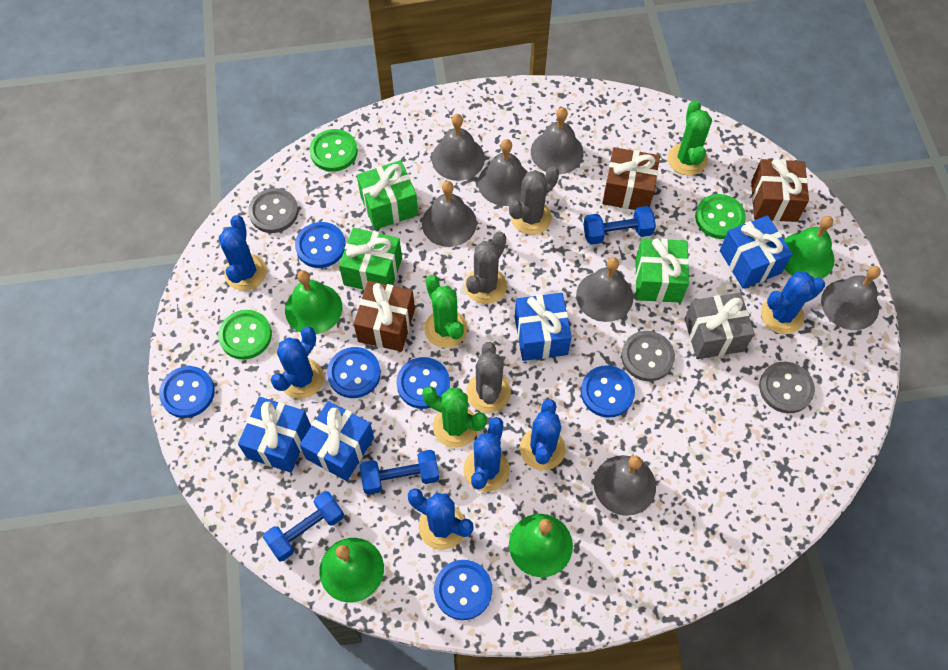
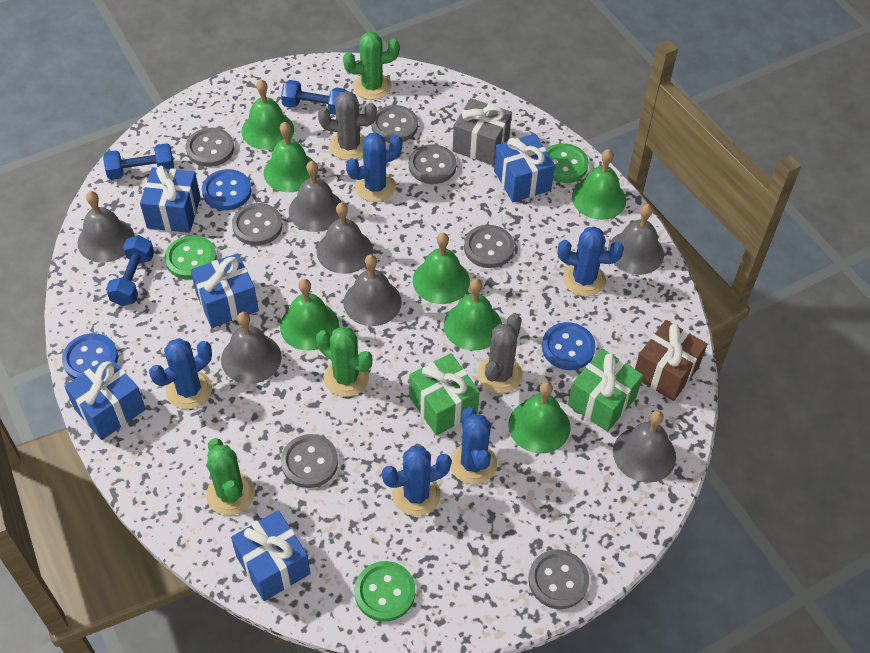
blue button: 6 -> 3
blue cactus: 6 -> 5
blue gift: 4 -> 5
brown gift: 3 -> 1
green bell: 4 -> 7
green gift: 3 -> 2
grey button: 3 -> 7
grey cactus: 3 -> 2

